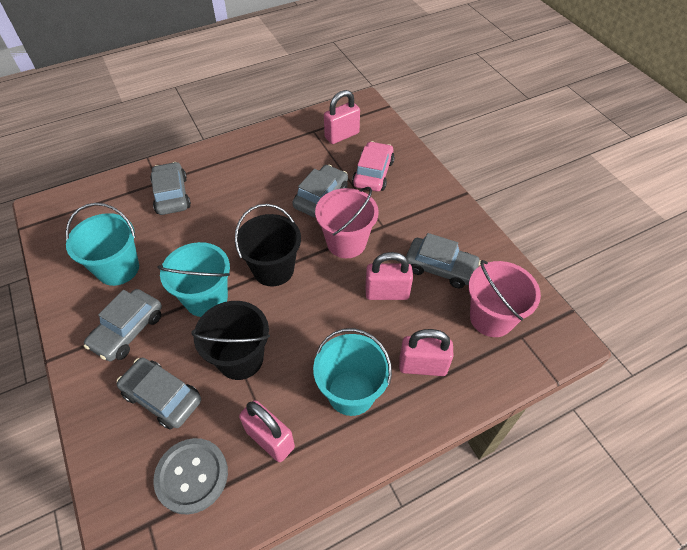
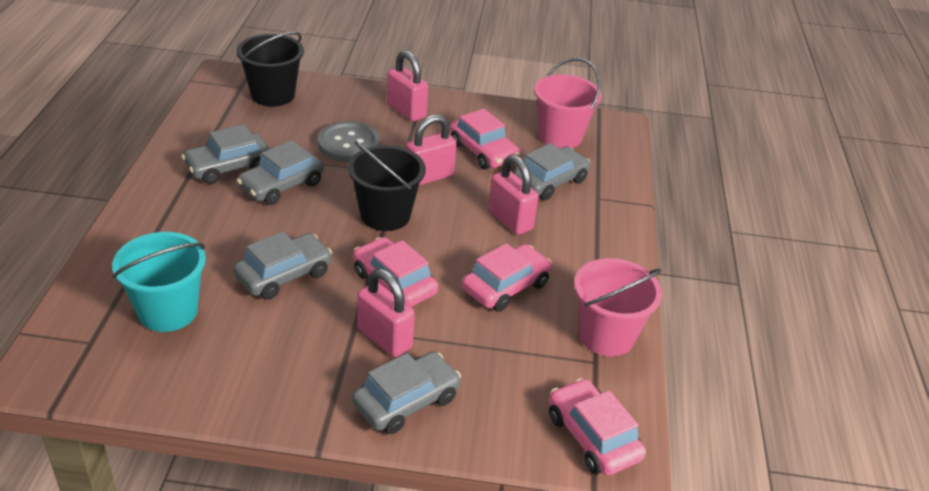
pink car: 1 -> 4
turquoise bucket: 3 -> 1

